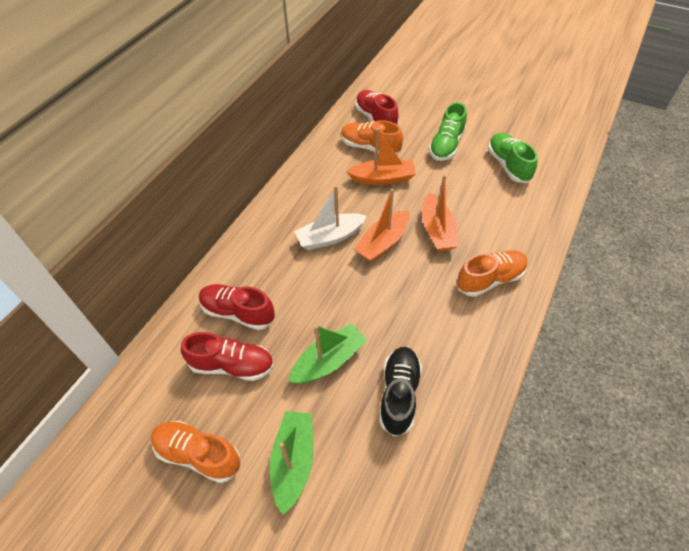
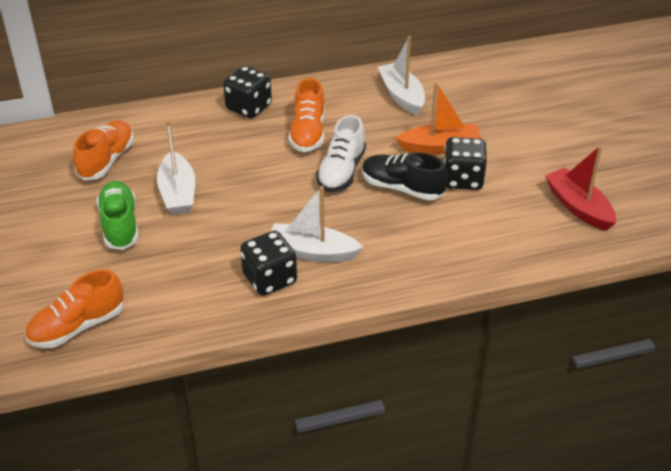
black dice: 0 -> 3
green boat: 2 -> 0
green shoe: 2 -> 1
orange boat: 3 -> 1
red boat: 0 -> 1
red shoe: 3 -> 0
white boat: 1 -> 3
white shoe: 0 -> 1

